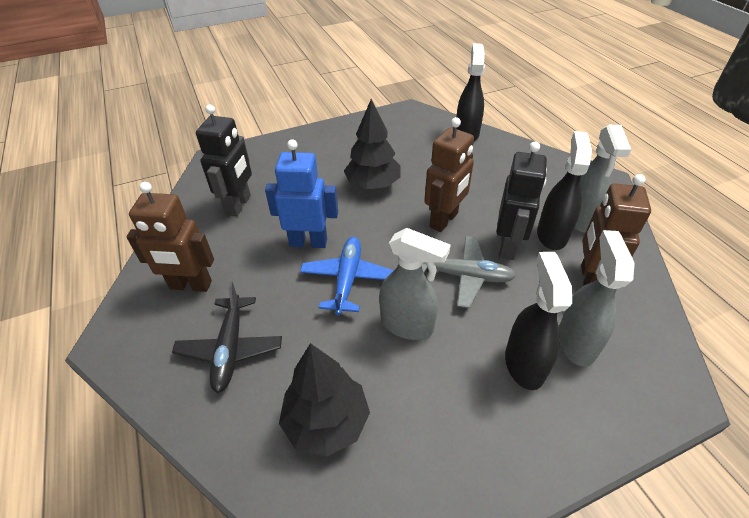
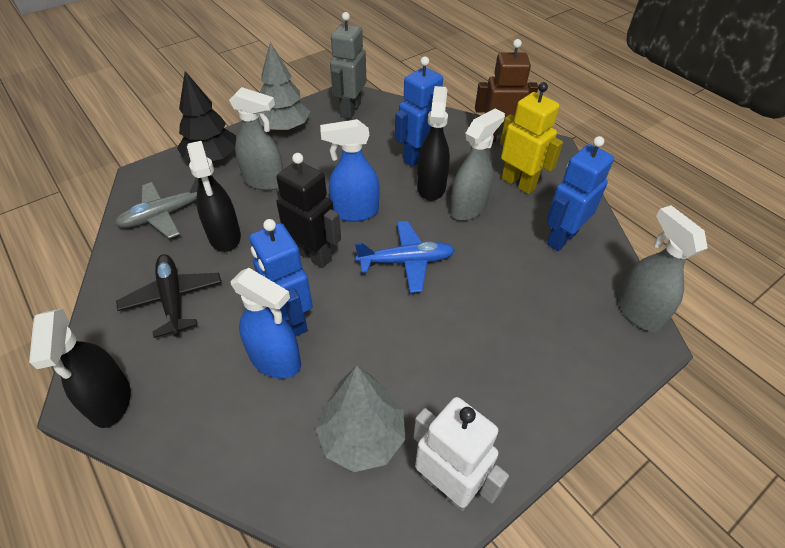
black robot: 2 -> 1
black tree: 2 -> 1
blue robot: 1 -> 3
blue spray bottle: 0 -> 2
brown robot: 3 -> 1
grey robot: 0 -> 1
grey tree: 0 -> 2
white robot: 0 -> 1
yellow robot: 0 -> 1

